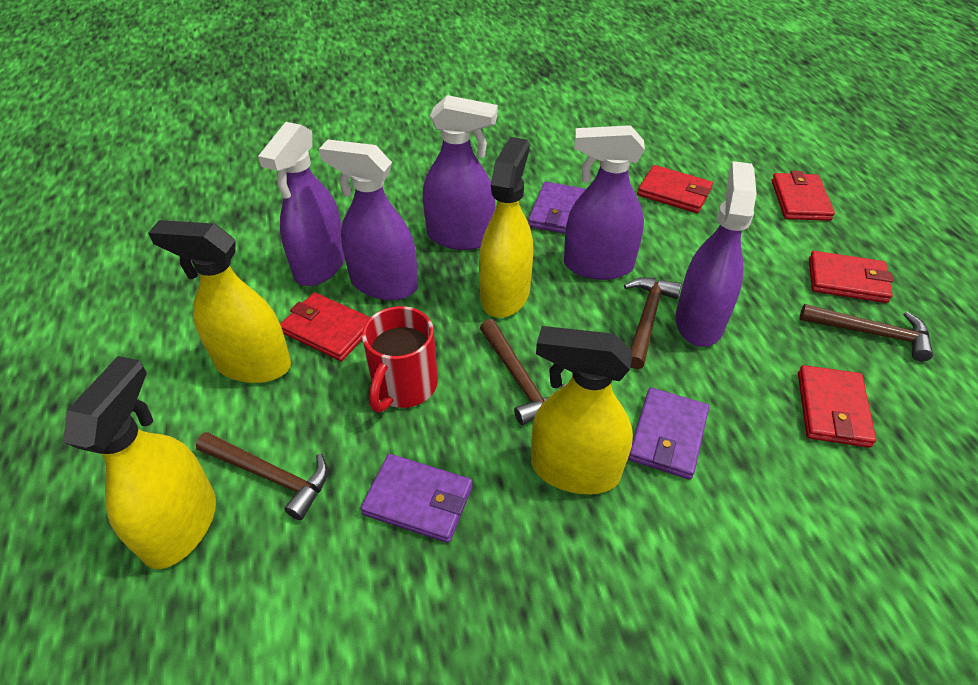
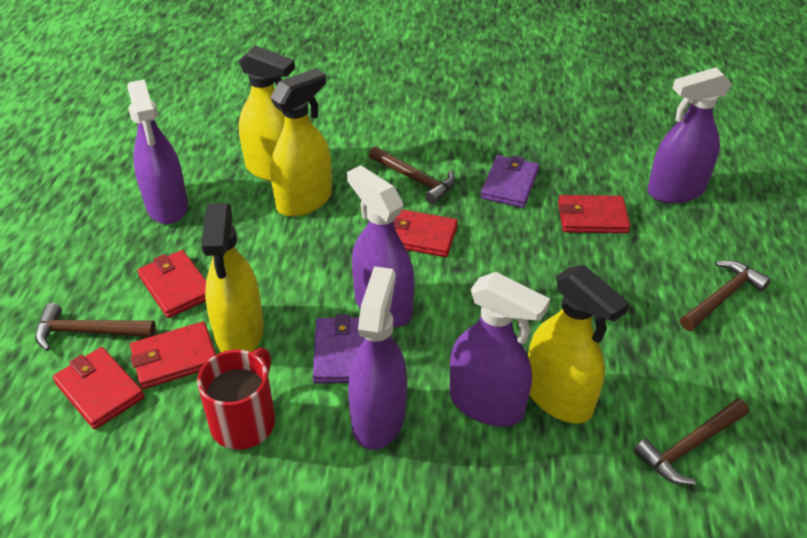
purple wallet: 3 -> 2

